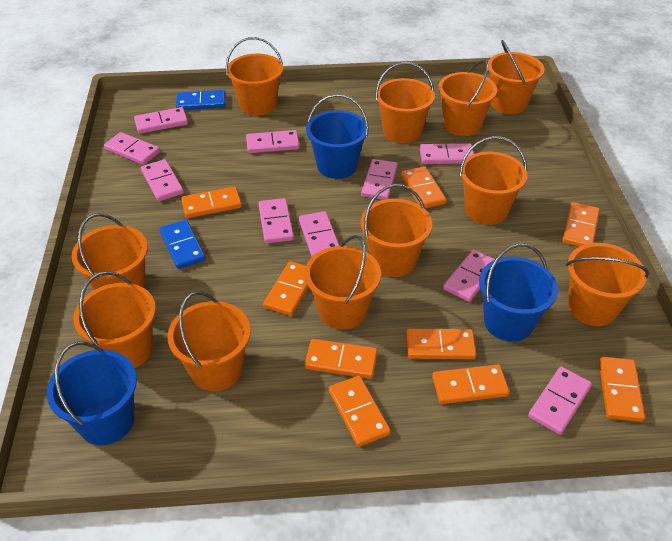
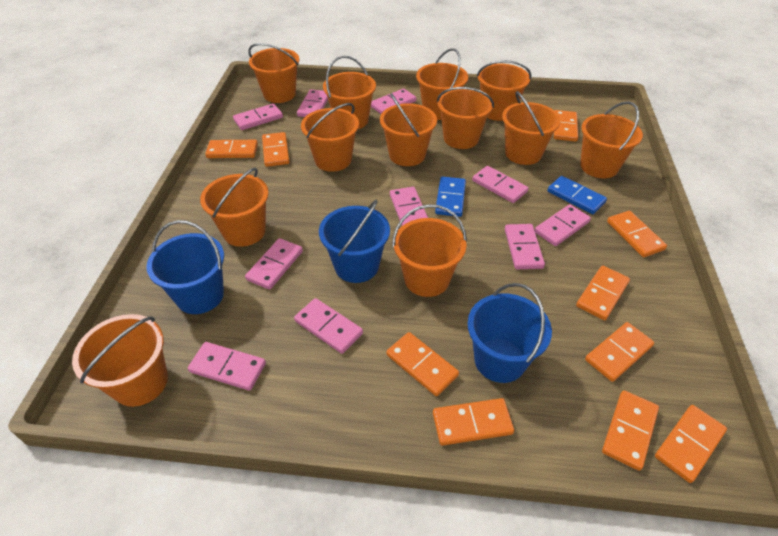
orange bucket: 11 -> 12
orange domino: 9 -> 10

